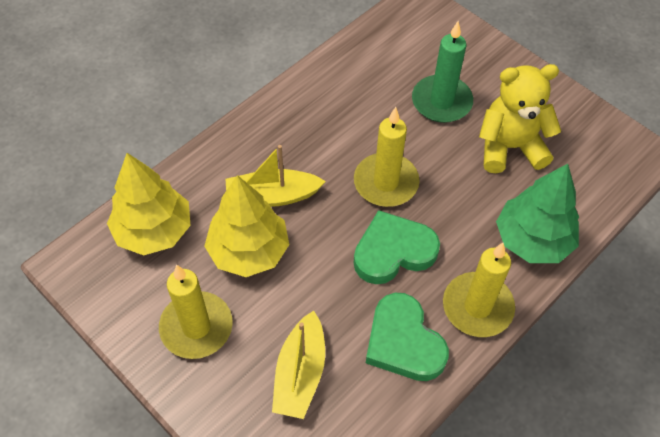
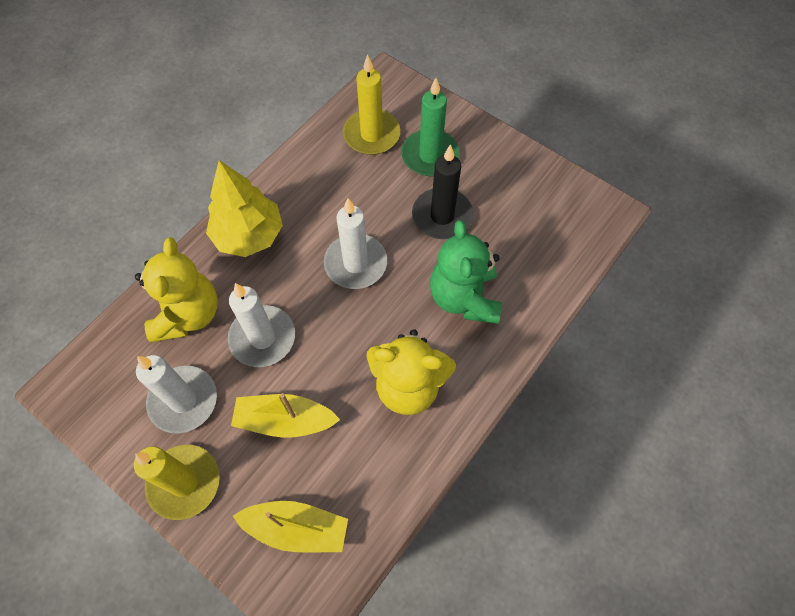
black candle: 0 -> 1
green heart: 2 -> 0
green teddy bear: 0 -> 1
green tree: 1 -> 0
white candle: 0 -> 3
yellow candle: 3 -> 2
yellow teddy bear: 1 -> 2
yellow tree: 2 -> 1

